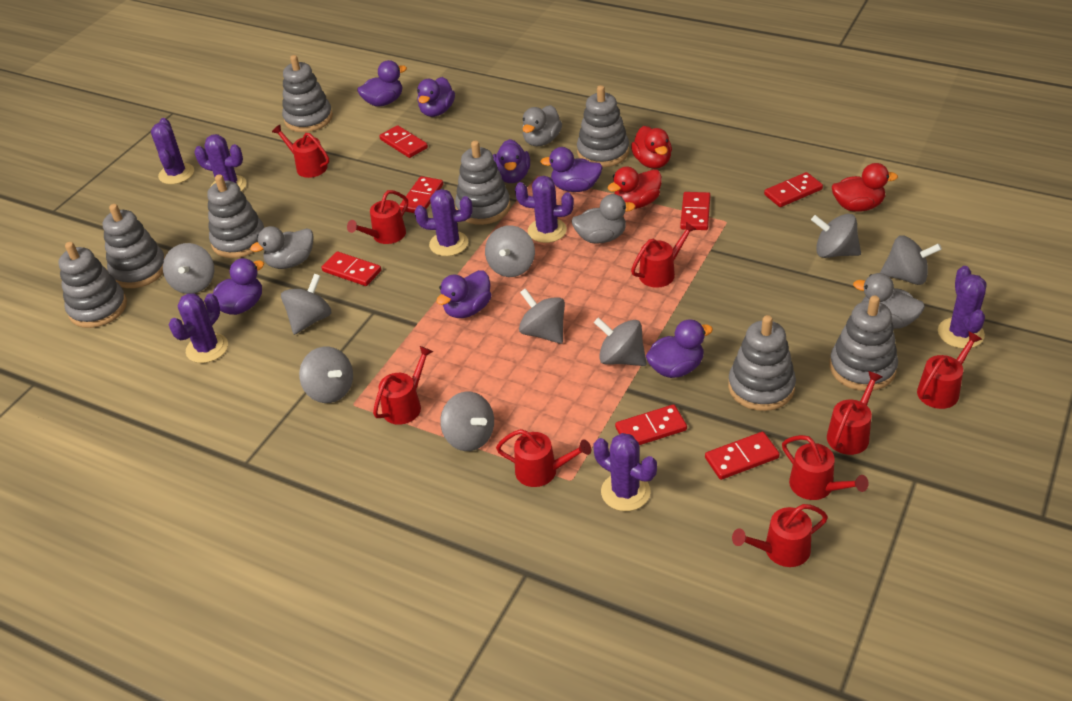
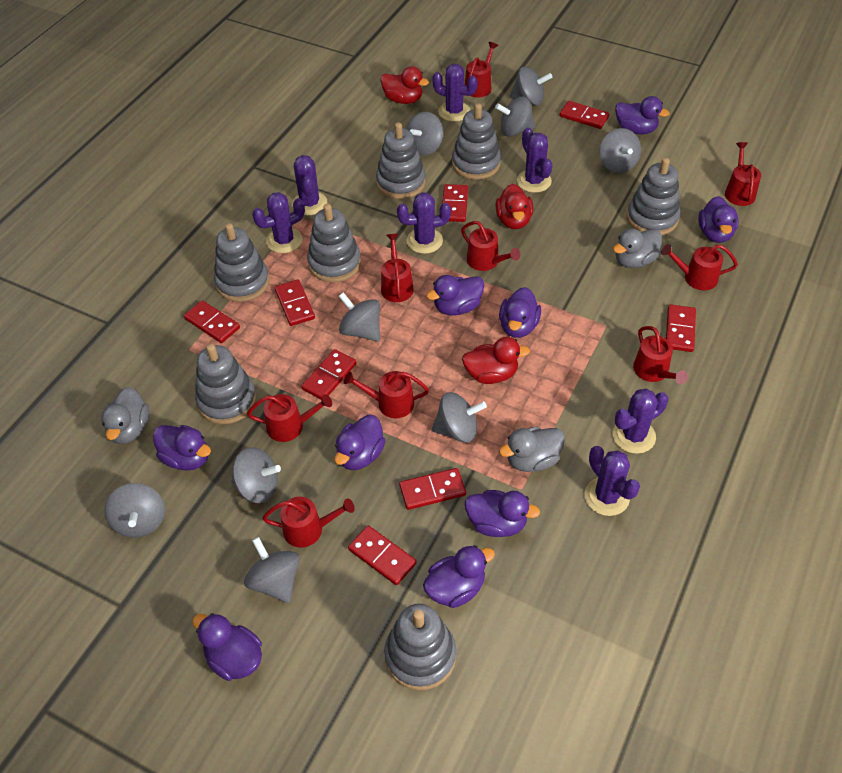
grey duck: 4 -> 3
grey stacking toy: 8 -> 7
purple duck: 7 -> 9
red domino: 7 -> 8

